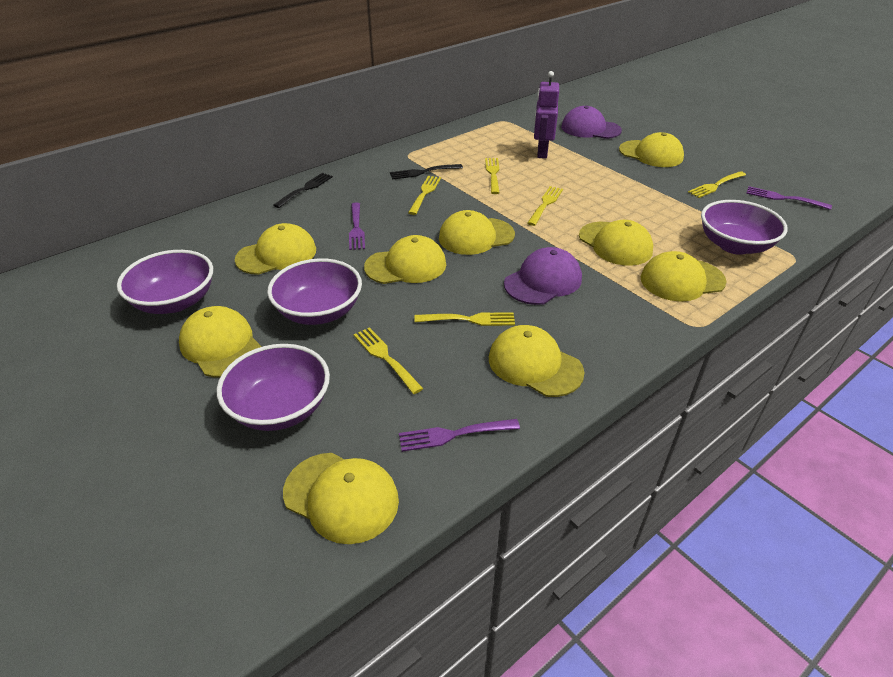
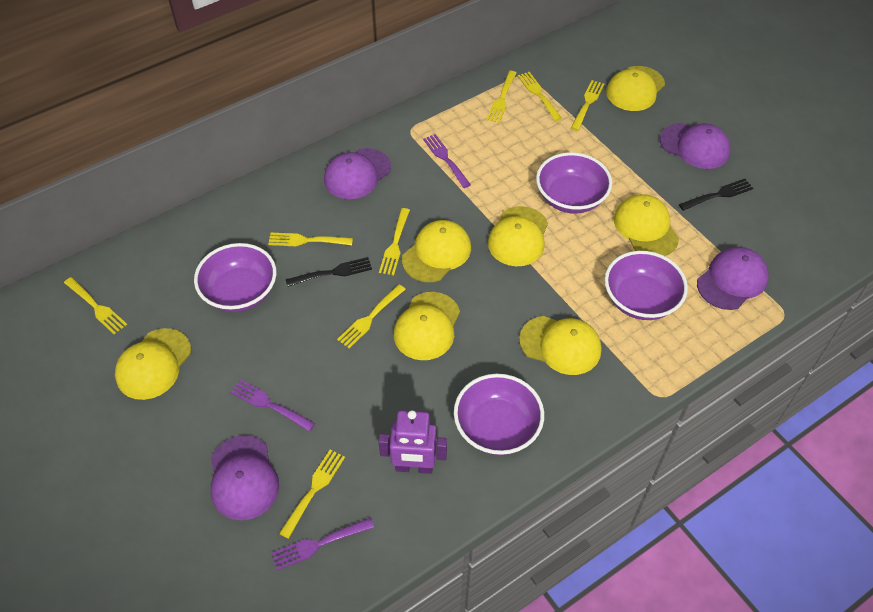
purple cap: 2 -> 4
yellow cap: 9 -> 7
yellow fork: 6 -> 8

